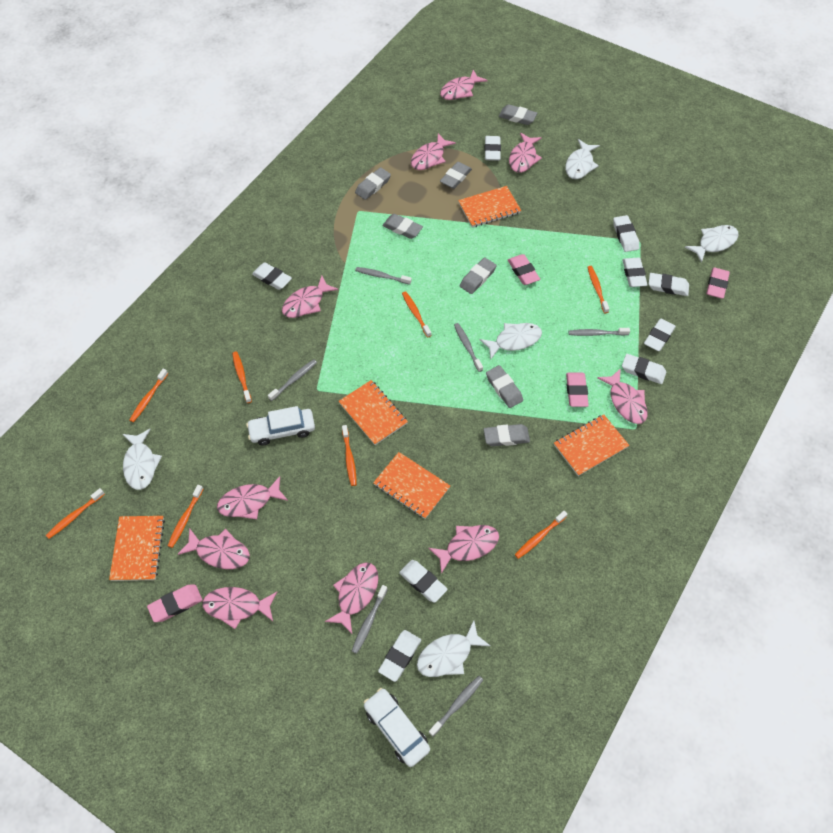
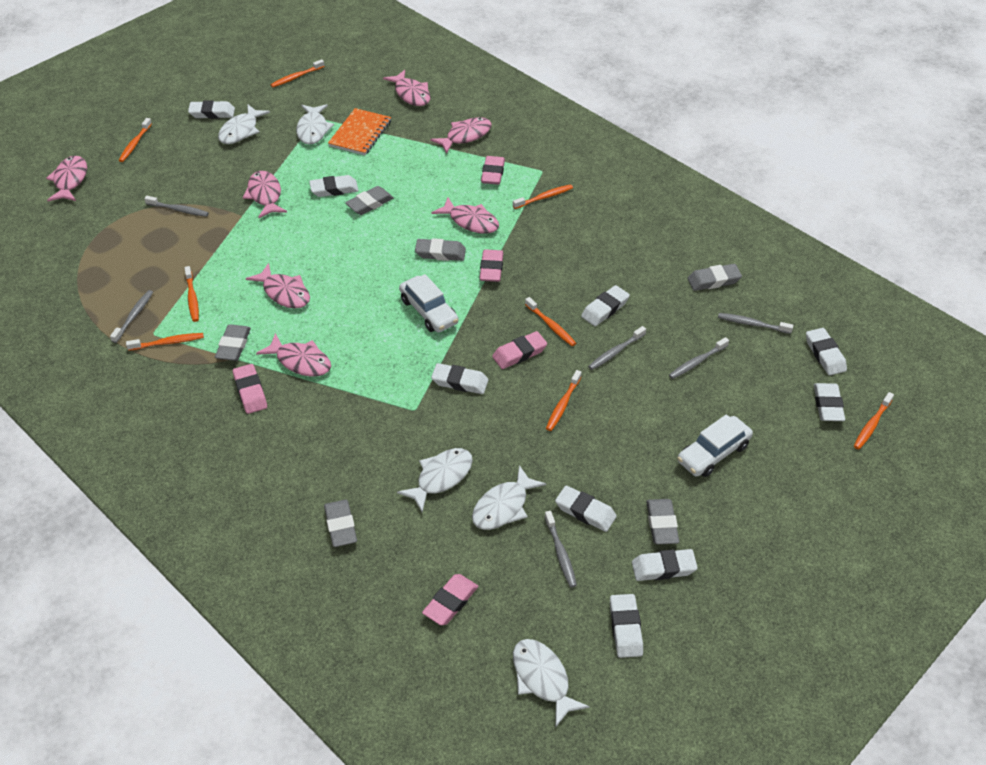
grey eraser: 7 -> 6
orange notebook: 5 -> 1
pink eraser: 4 -> 5
pink fish: 10 -> 7

